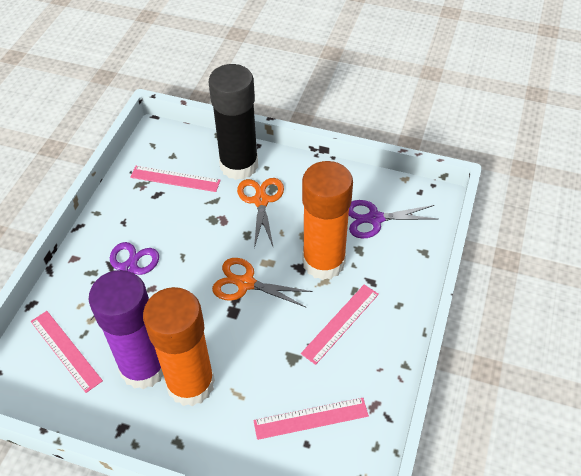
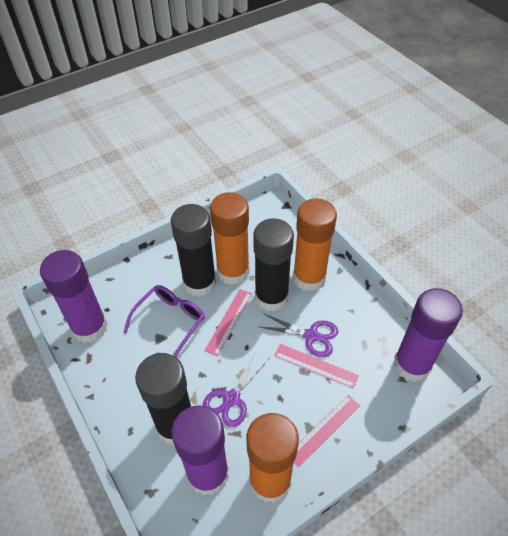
black glue stick: 1 -> 3
orange glue stick: 2 -> 3
orange scissors: 2 -> 0
pink ruler: 4 -> 3
purple glasses: 0 -> 1
purple glue stick: 1 -> 3

